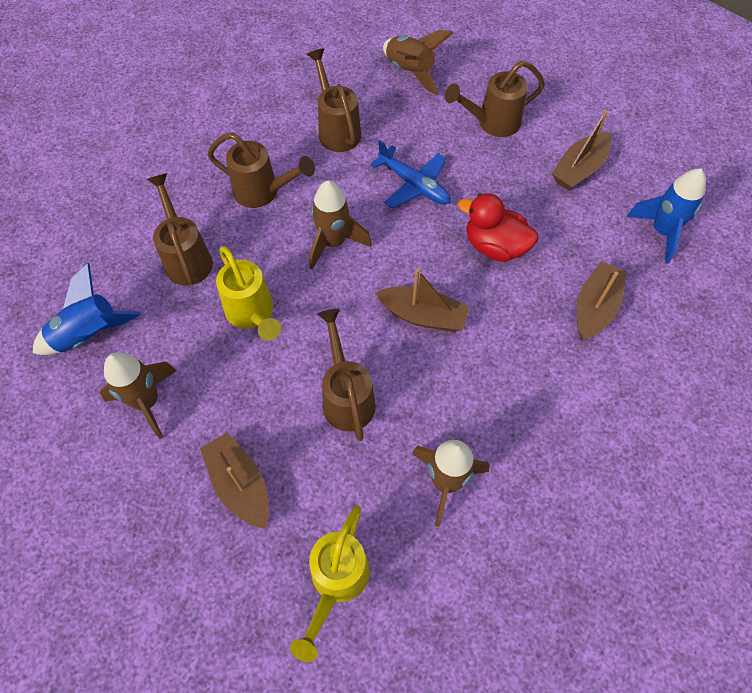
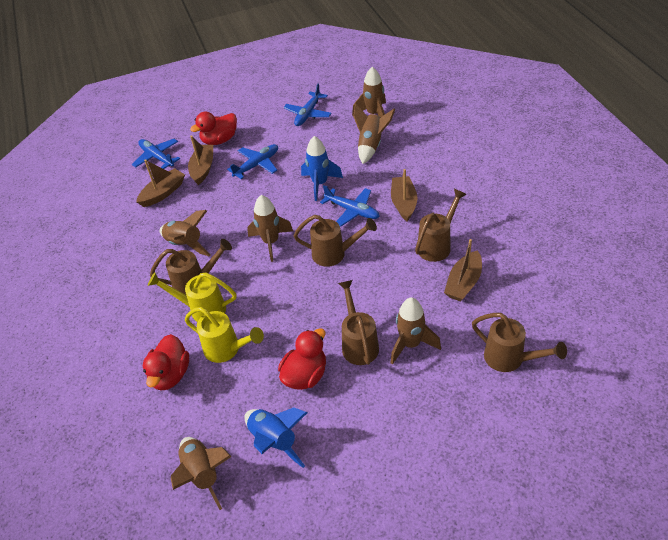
blue plane: 1 -> 4
brown rocket: 4 -> 6
red duck: 1 -> 3

